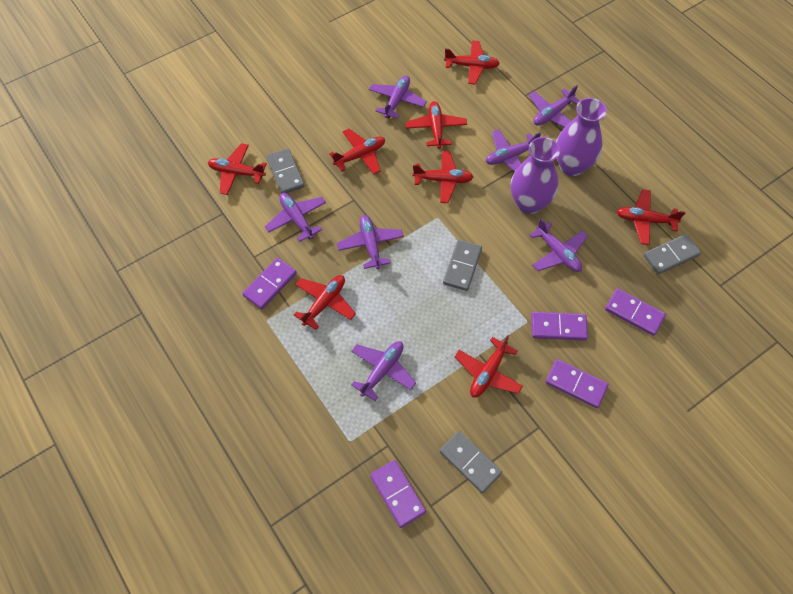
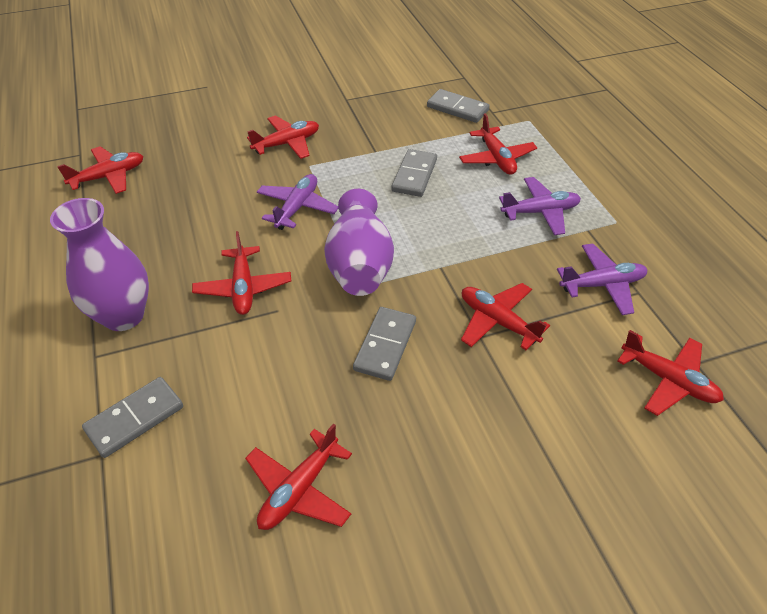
purple domino: 5 -> 0
purple plane: 7 -> 3
red plane: 8 -> 7

